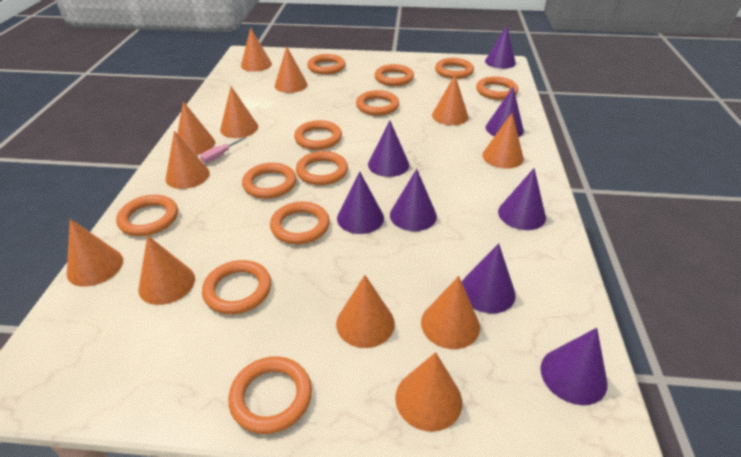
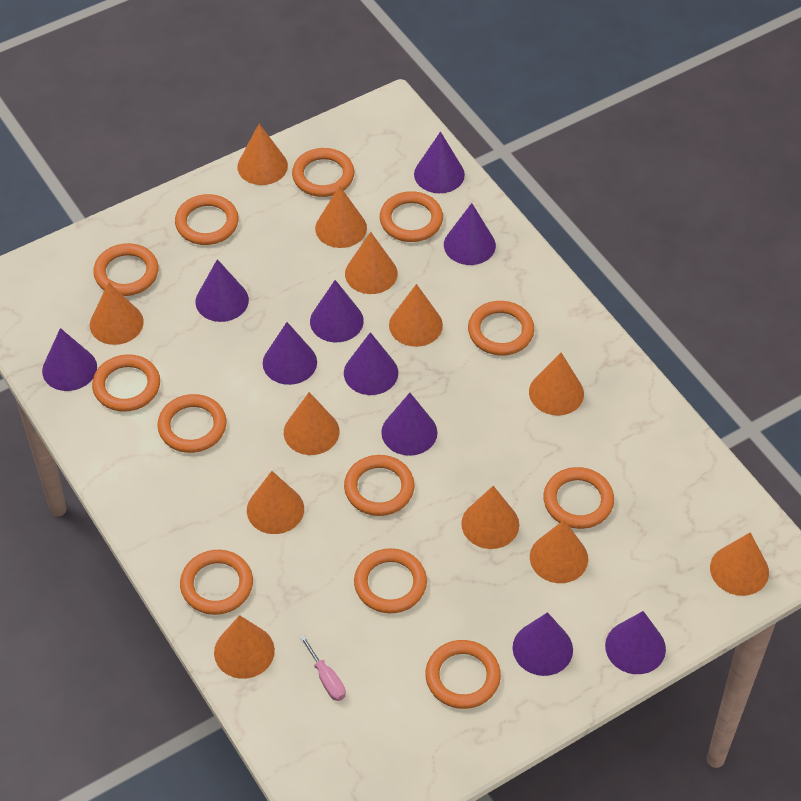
purple cone: 8 -> 10

